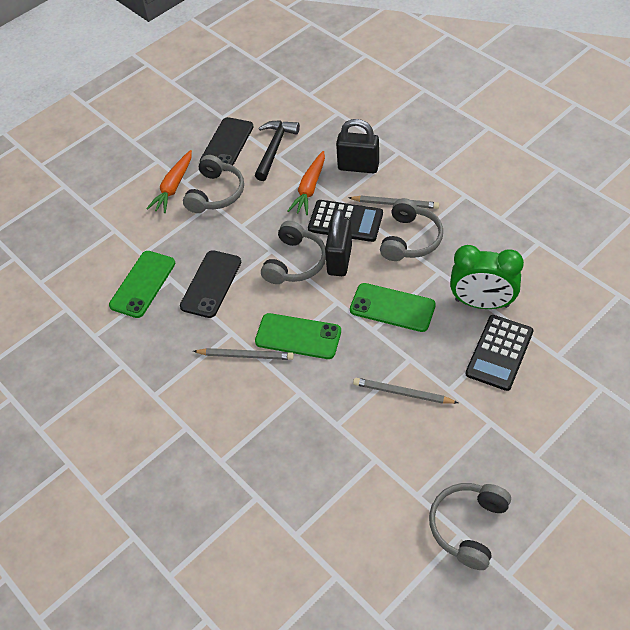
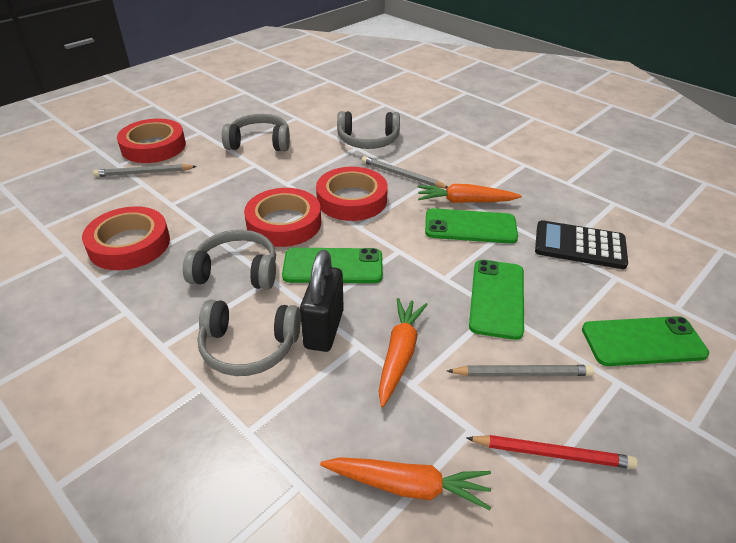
black calculator: 2 -> 1
black hammer: 1 -> 0
black padlock: 2 -> 1
black phone: 2 -> 0
green clock: 1 -> 0
green phone: 3 -> 4
orange carrot: 2 -> 3
red pencil: 0 -> 1
red tape: 0 -> 4

